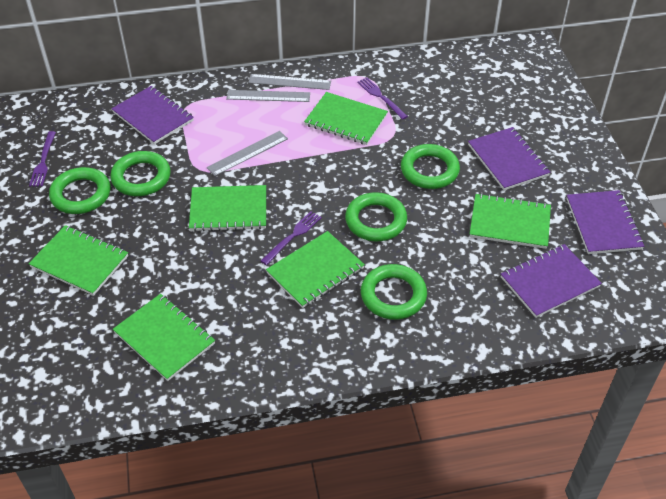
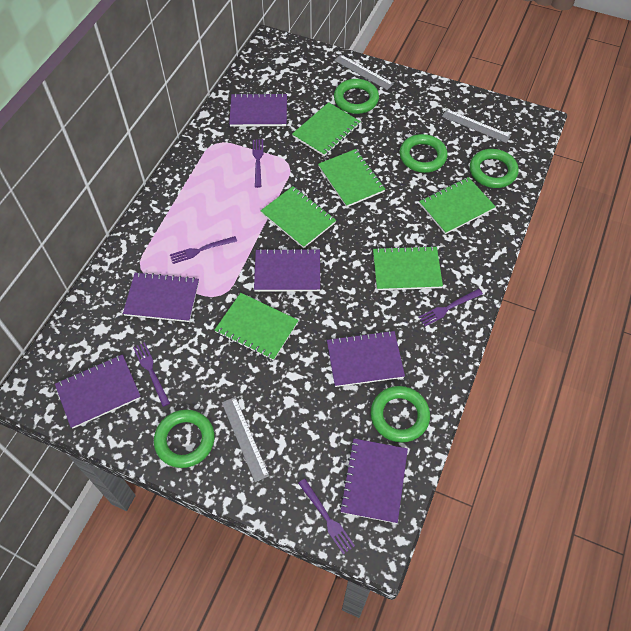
purple fork: 3 -> 5
purple notebook: 4 -> 6

